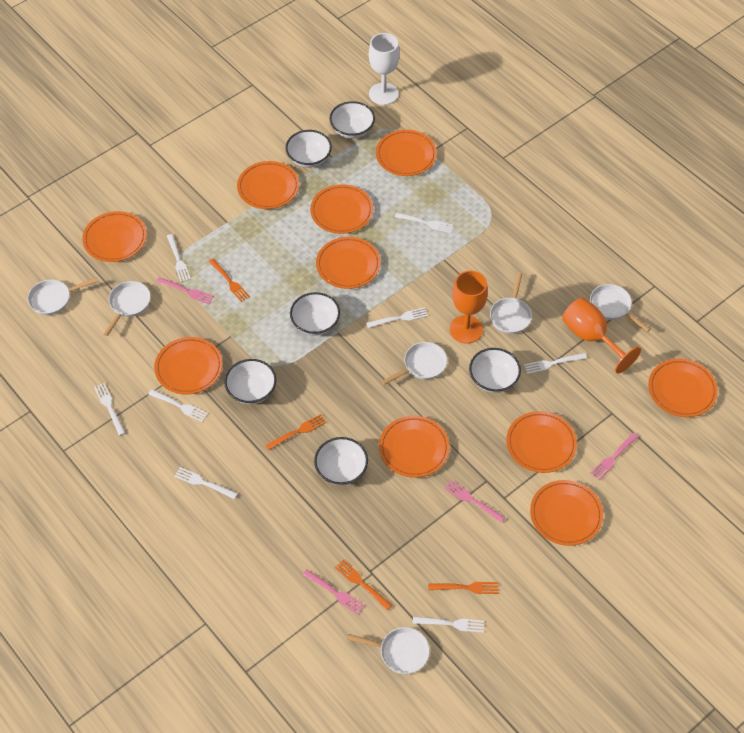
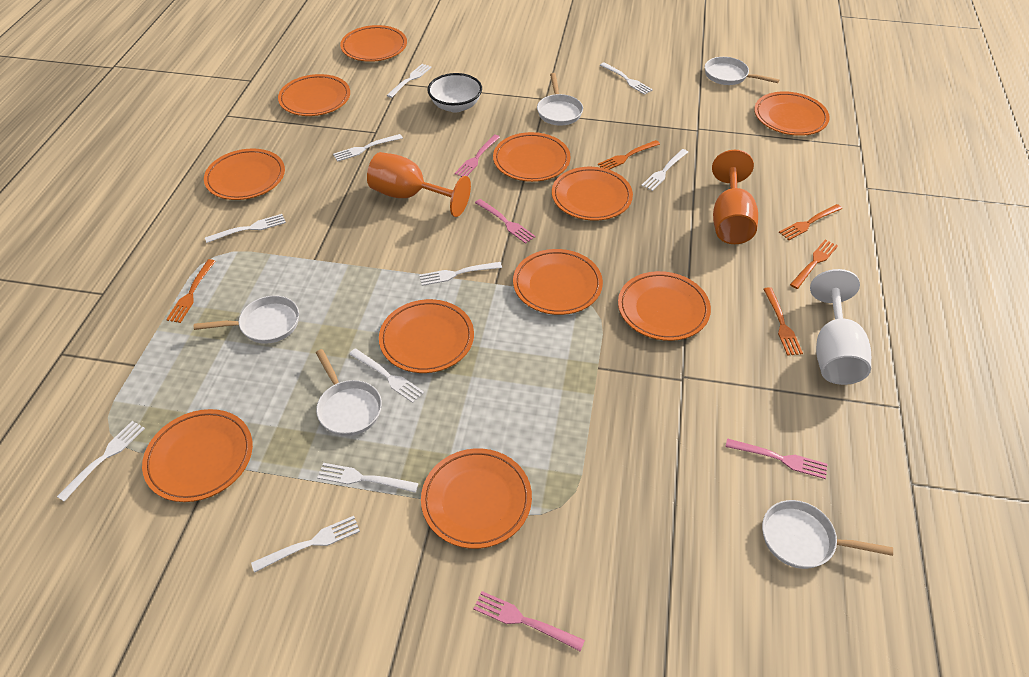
orange fork: 4 -> 5
orange plate: 10 -> 11
white bowl: 6 -> 1
white fork: 8 -> 10
white pan: 6 -> 5

